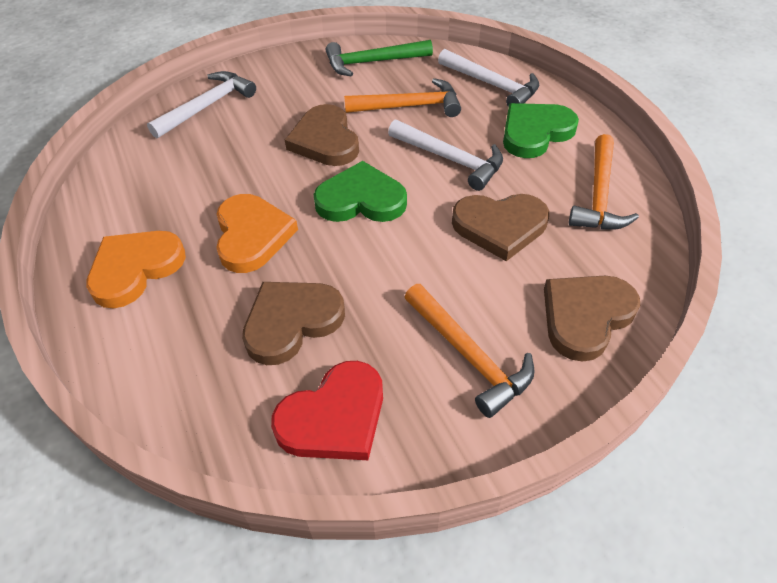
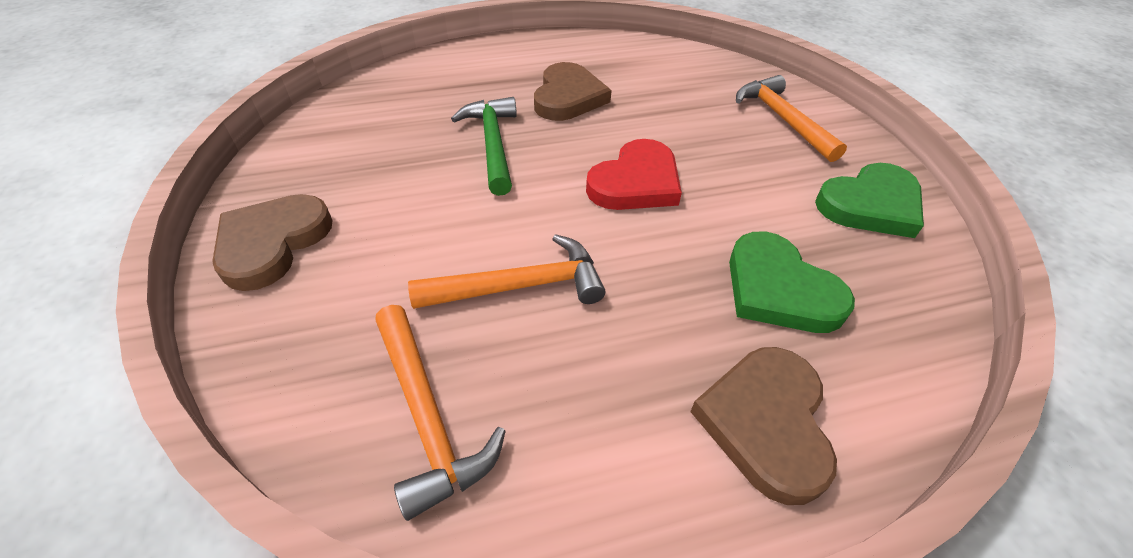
brown heart: 4 -> 3
orange heart: 2 -> 0
white hammer: 3 -> 0

